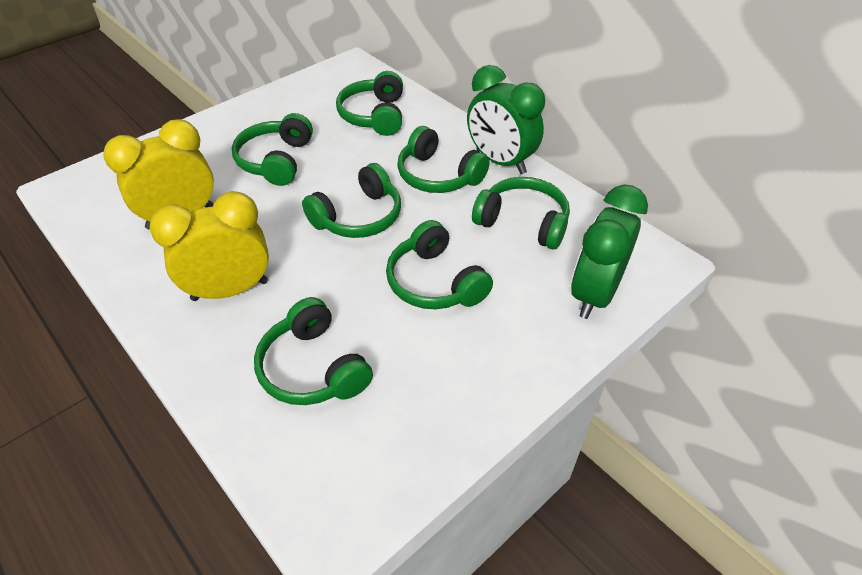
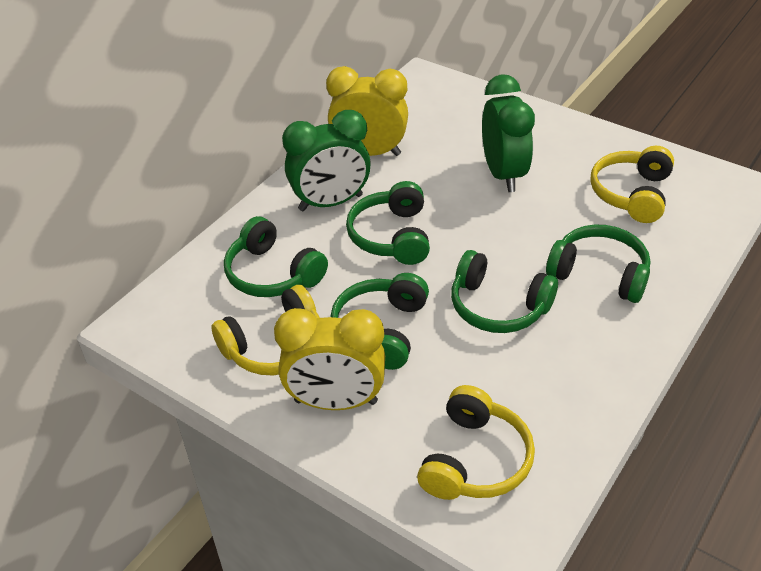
green headphones: 7 -> 5
yellow headphones: 0 -> 3

